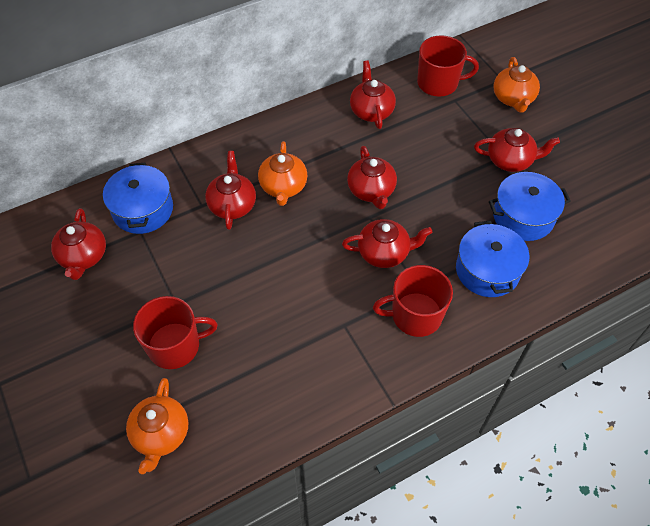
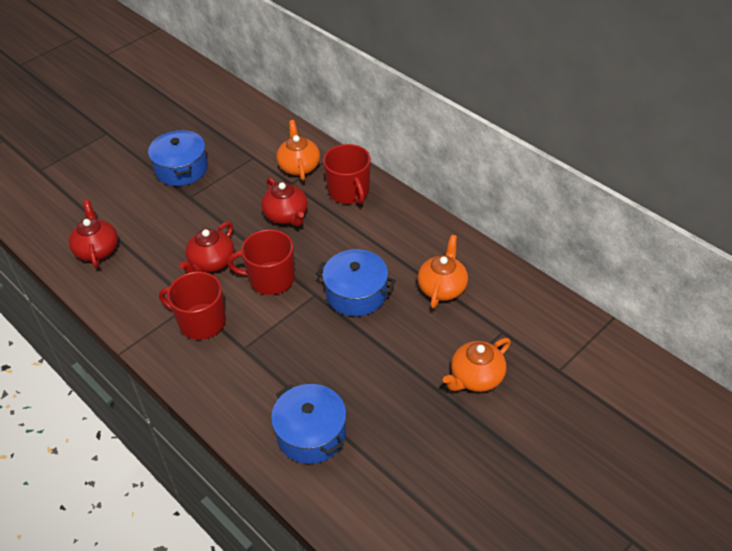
red teapot: 6 -> 3

